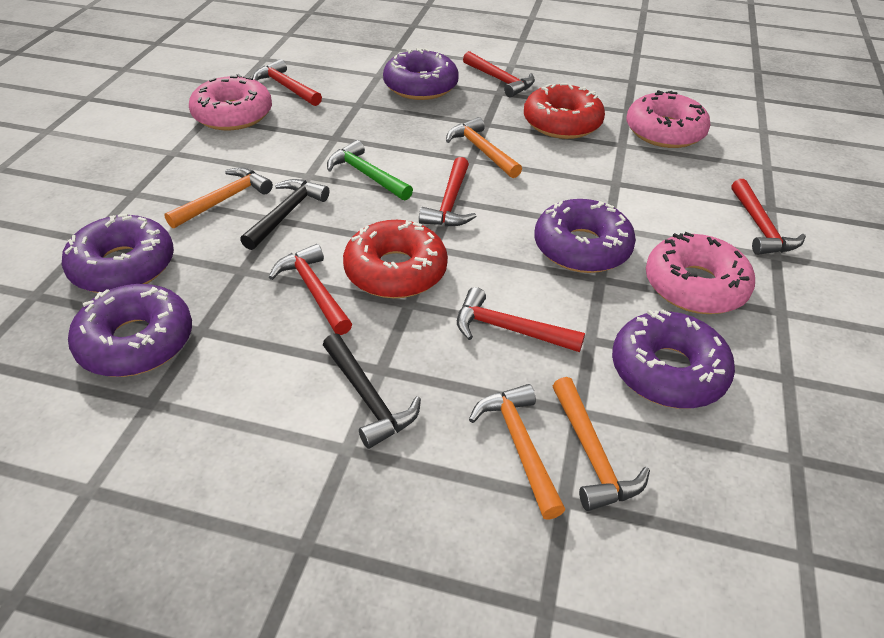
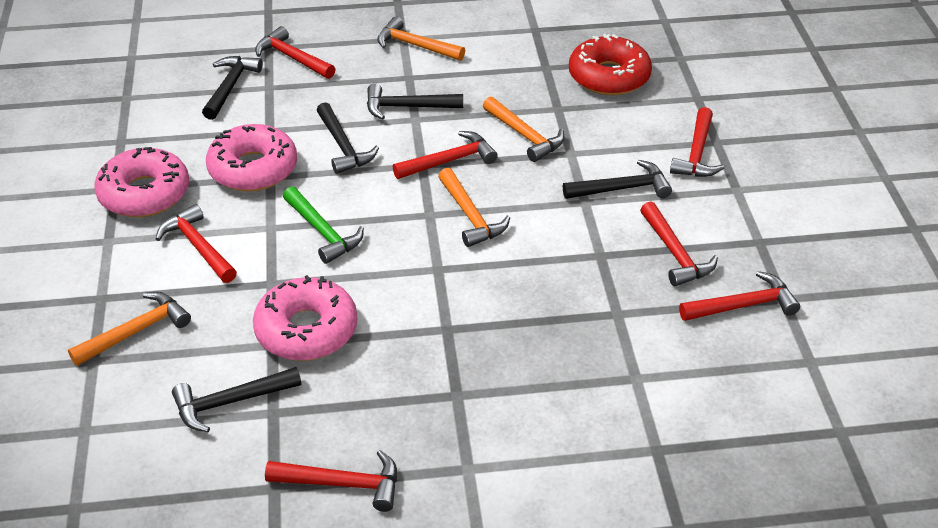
black hammer: 2 -> 5
purple donut: 5 -> 0
red donut: 2 -> 1
red hammer: 6 -> 7

